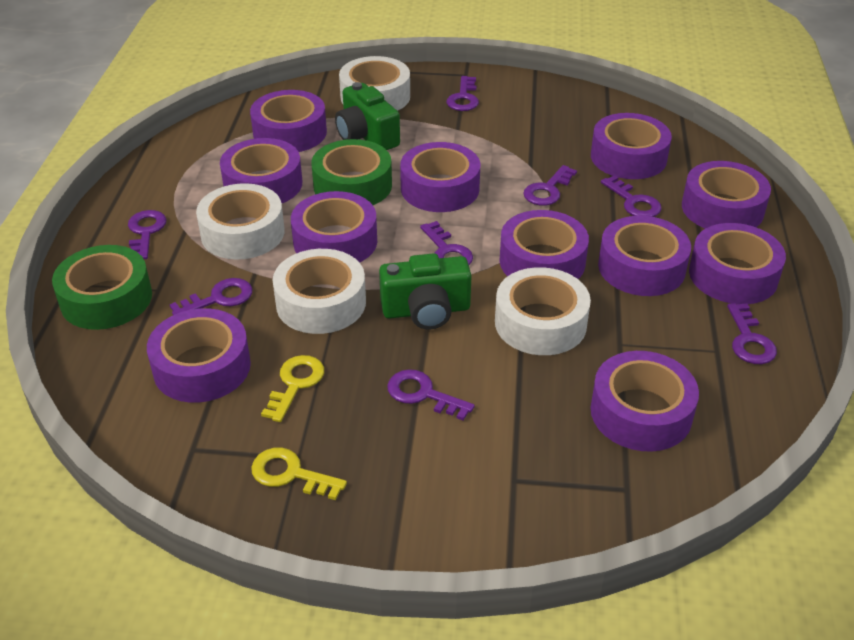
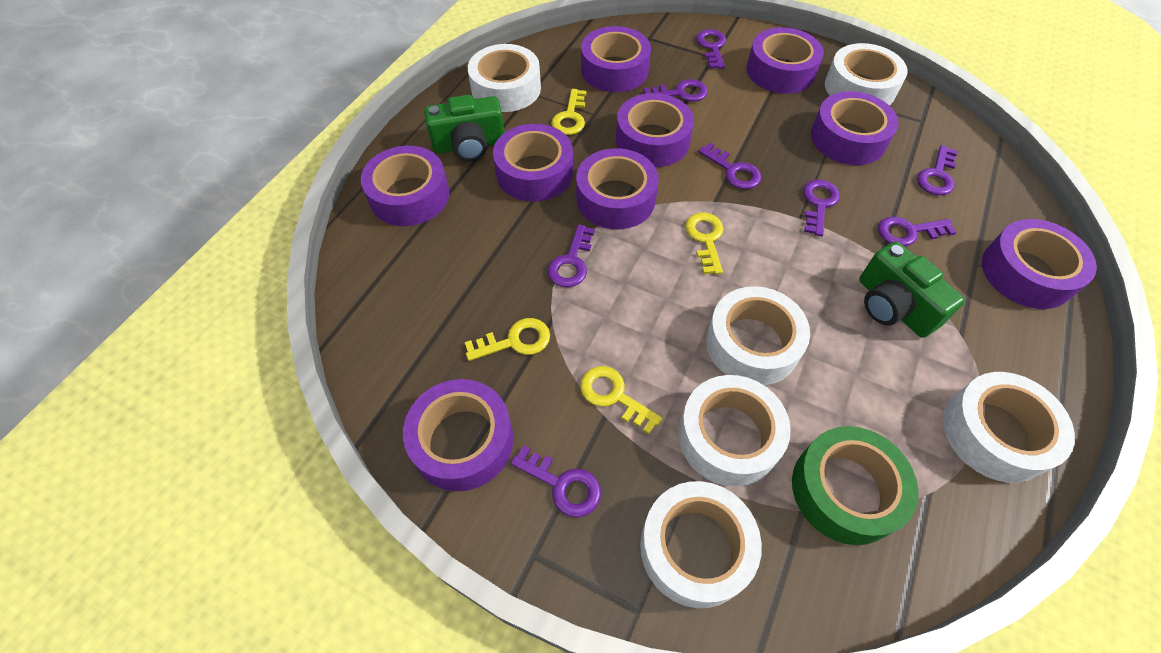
green tape: 2 -> 1
purple tape: 11 -> 9
white tape: 4 -> 6
yellow key: 2 -> 4

